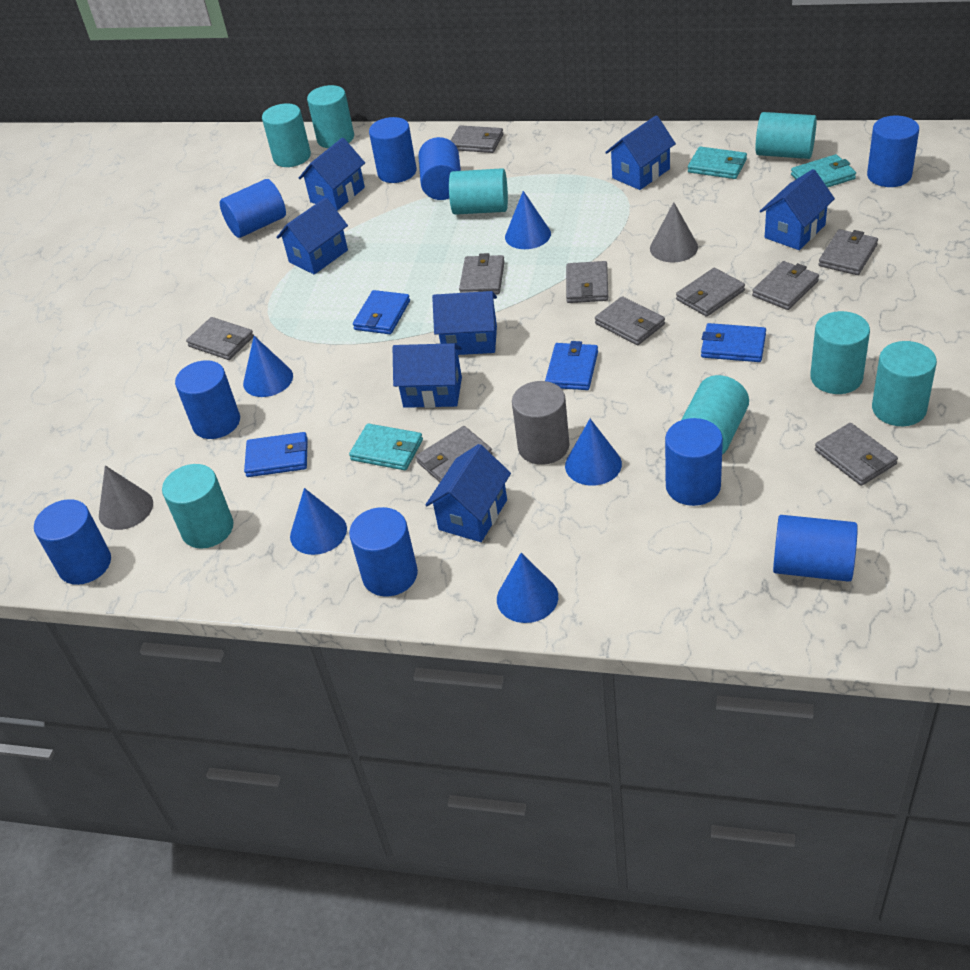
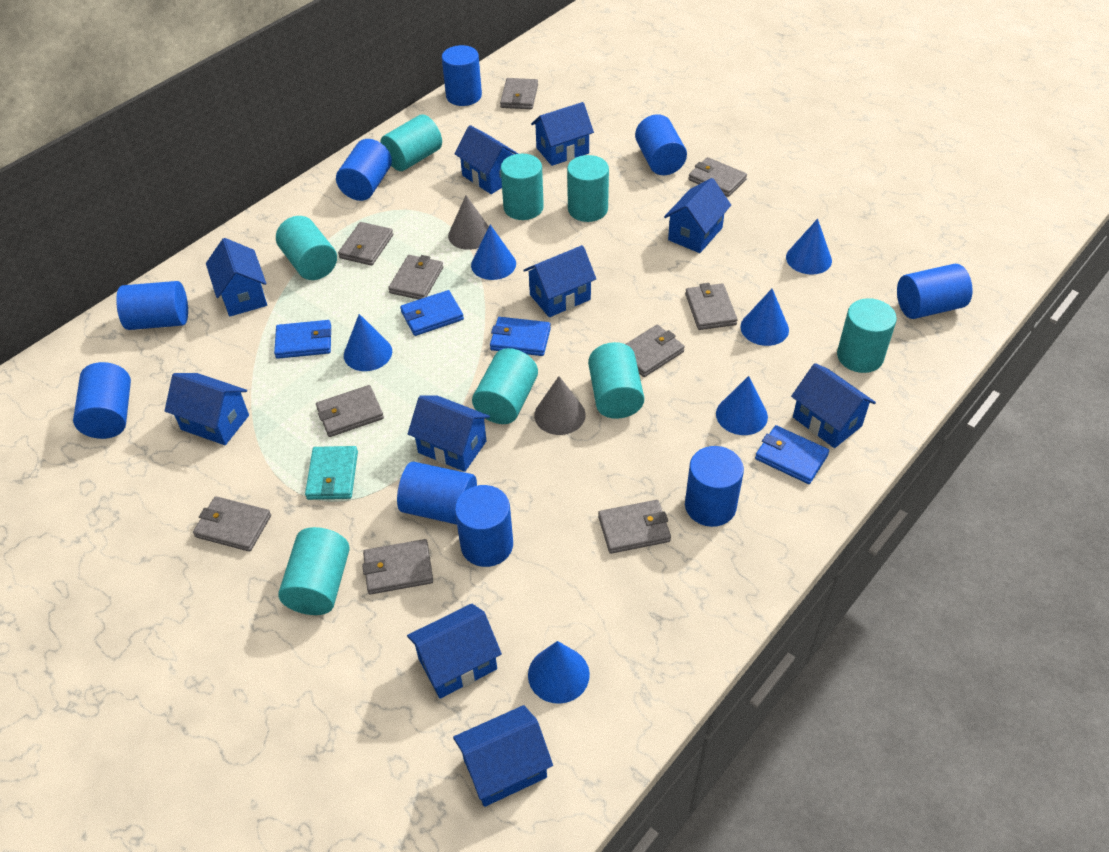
blue cone: 5 -> 6
blue house: 7 -> 10
grey cylinder: 1 -> 0
turquoise wallet: 3 -> 1

